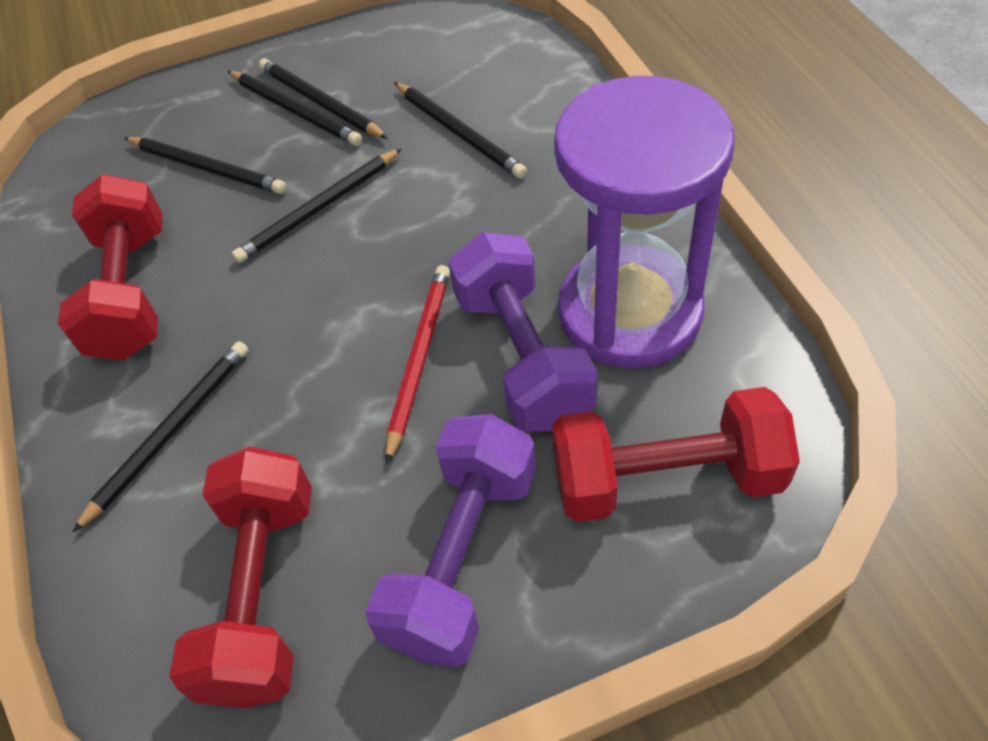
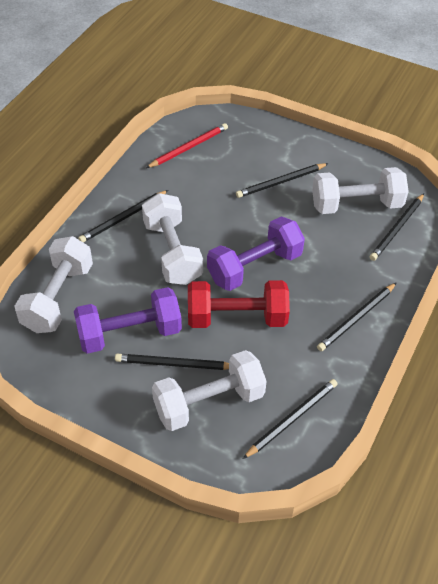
purple hourglass: 1 -> 0
red dumbbell: 3 -> 1
white dumbbell: 0 -> 4

